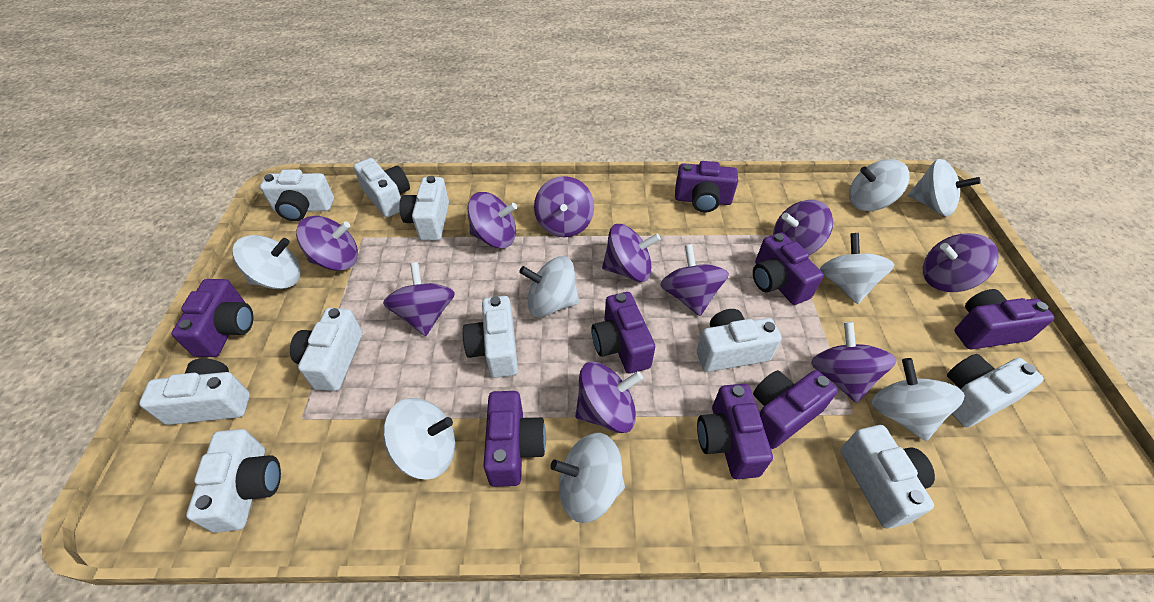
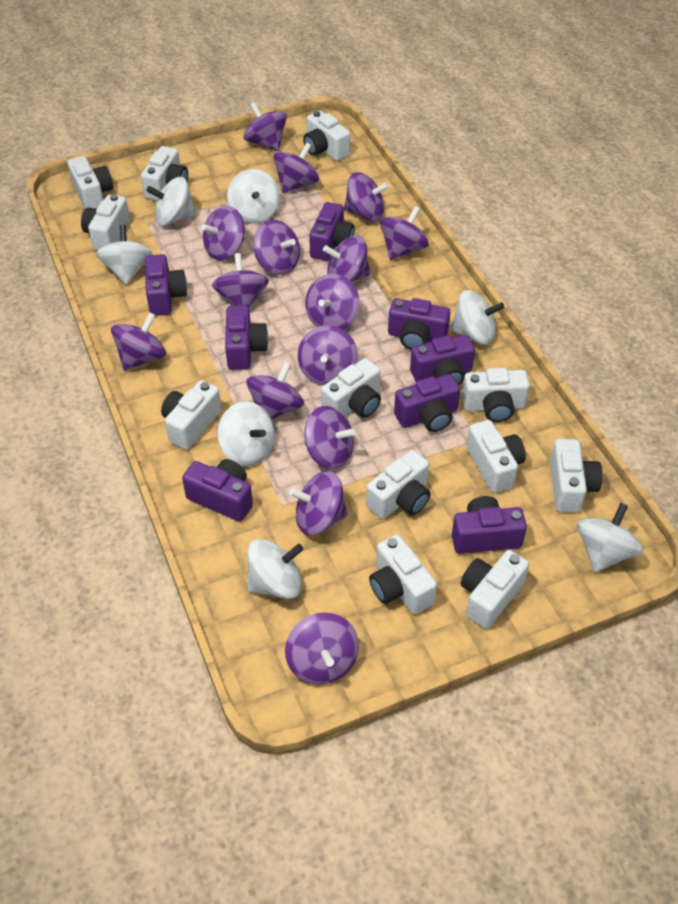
purple spinning top: 10 -> 15
white camera: 10 -> 12
white spinning top: 8 -> 7

